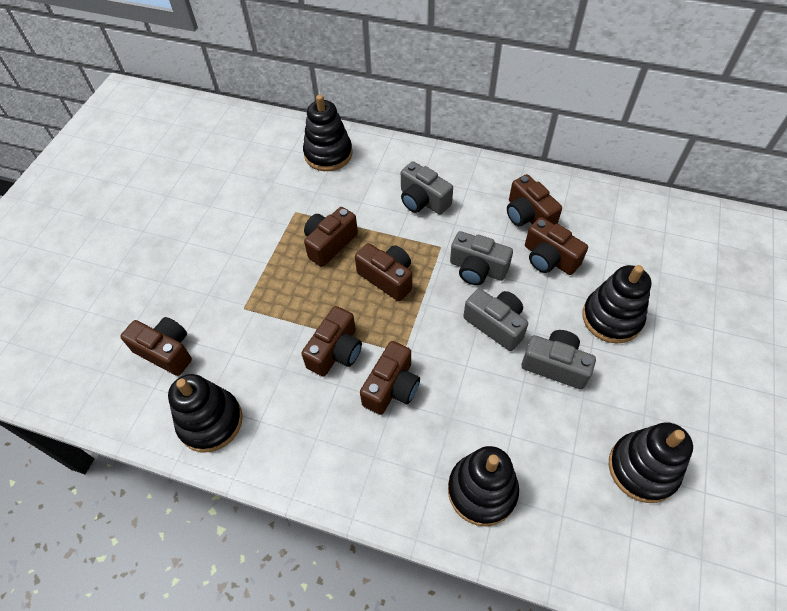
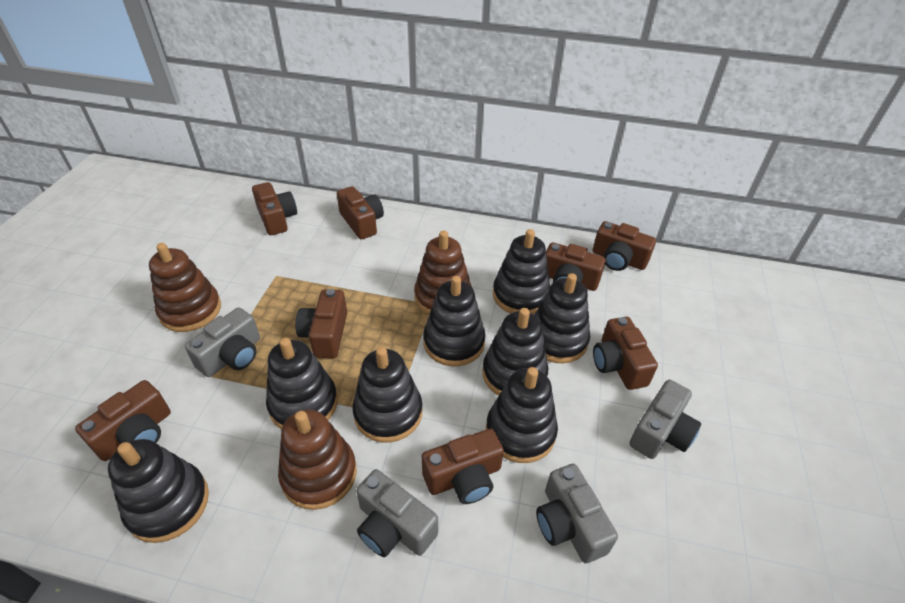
black stacking toy: 5 -> 8
brown camera: 7 -> 8
brown stacking toy: 0 -> 3

